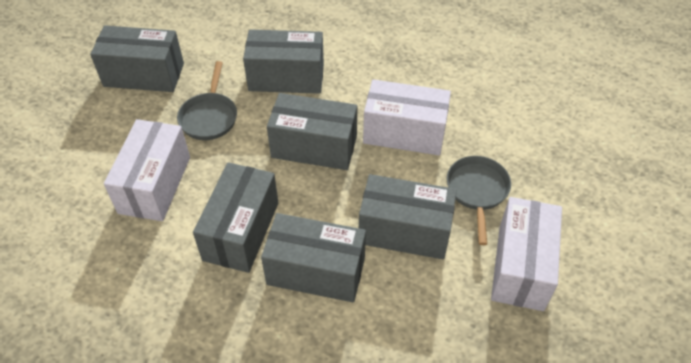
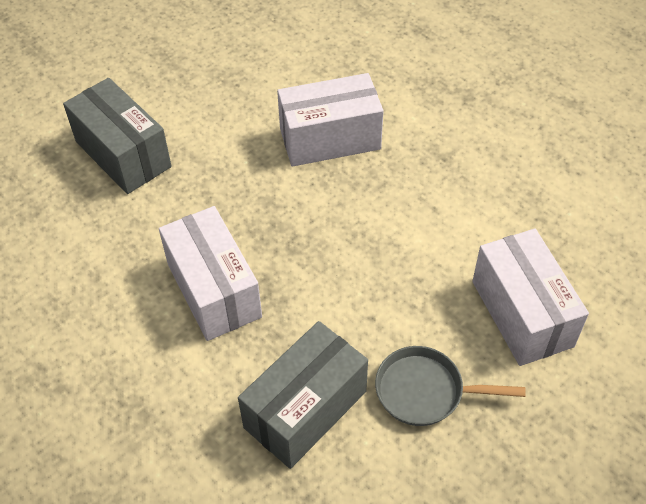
grey box: 6 -> 2
grey pan: 2 -> 1

